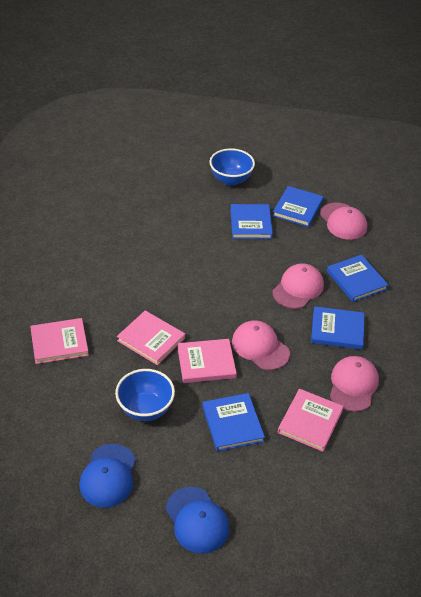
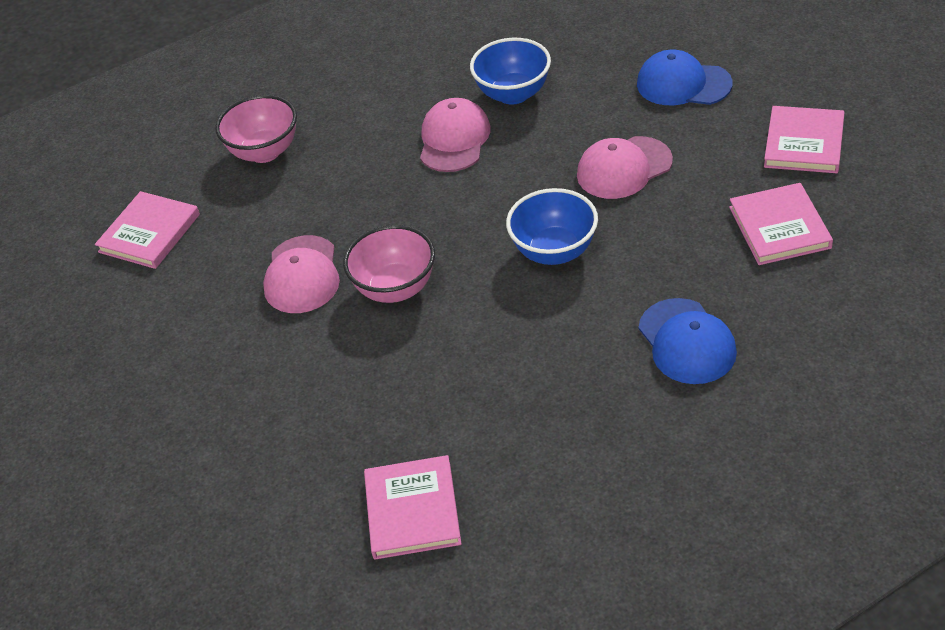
blue book: 5 -> 0
pink bowl: 0 -> 2
pink cap: 4 -> 3

